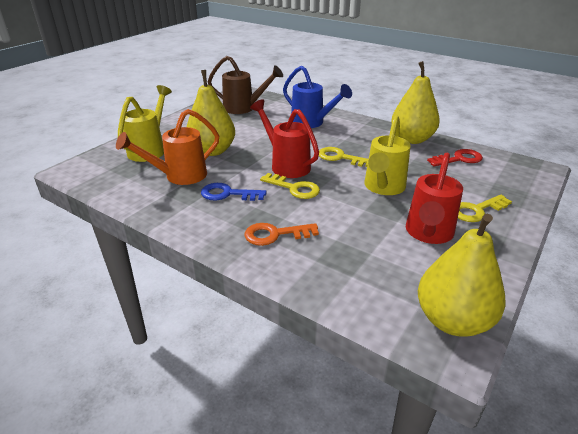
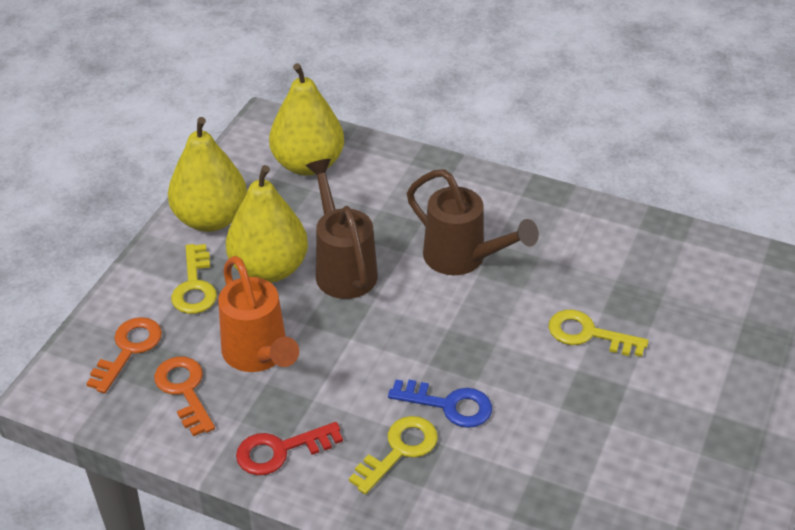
blue watering can: 1 -> 0
brown watering can: 1 -> 2
orange key: 1 -> 2
red watering can: 2 -> 0
yellow watering can: 2 -> 0

